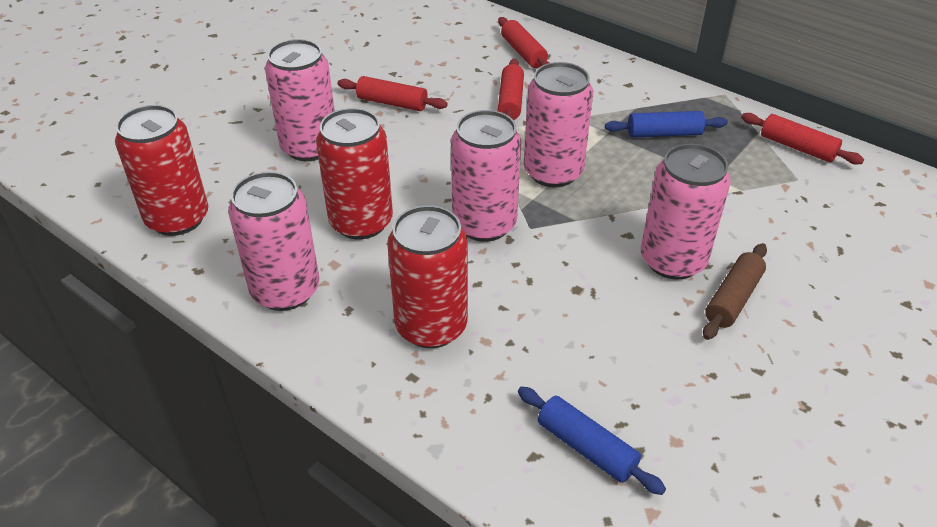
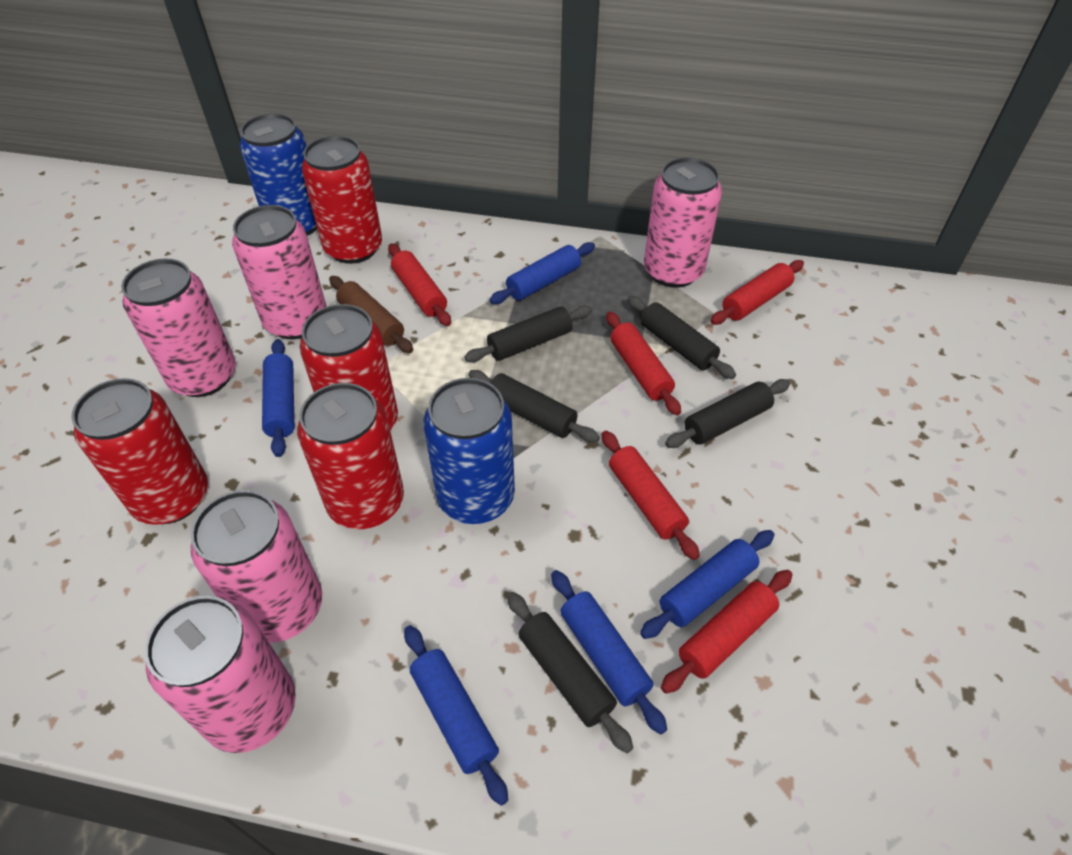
black rolling pin: 0 -> 5
blue can: 0 -> 2
blue rolling pin: 2 -> 5
red can: 3 -> 4
red rolling pin: 4 -> 5

